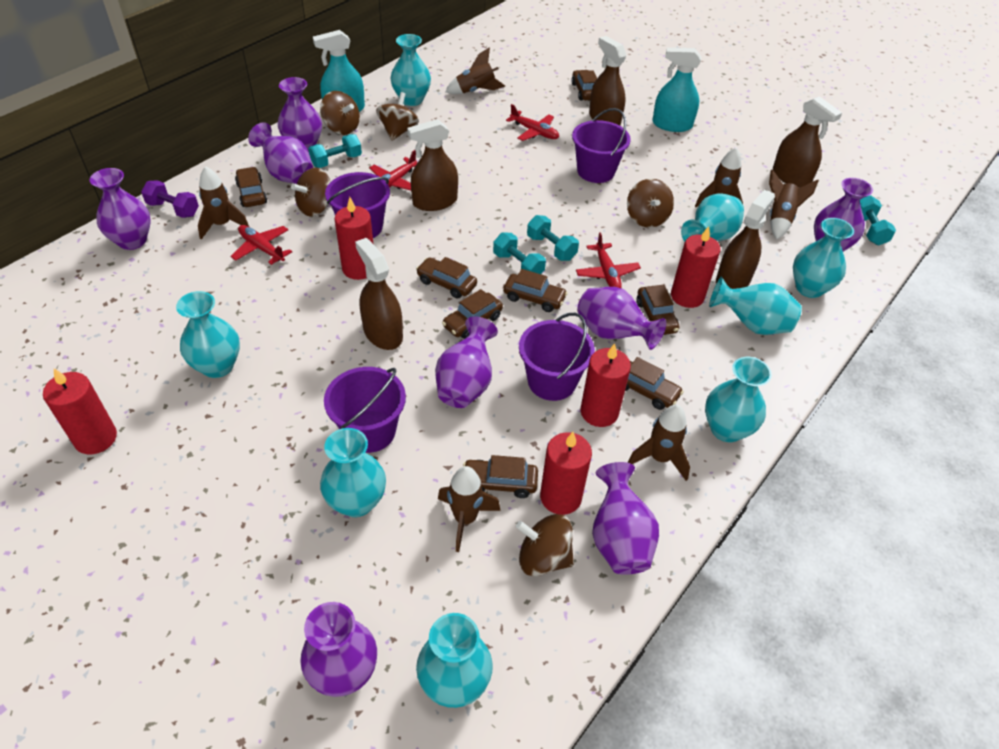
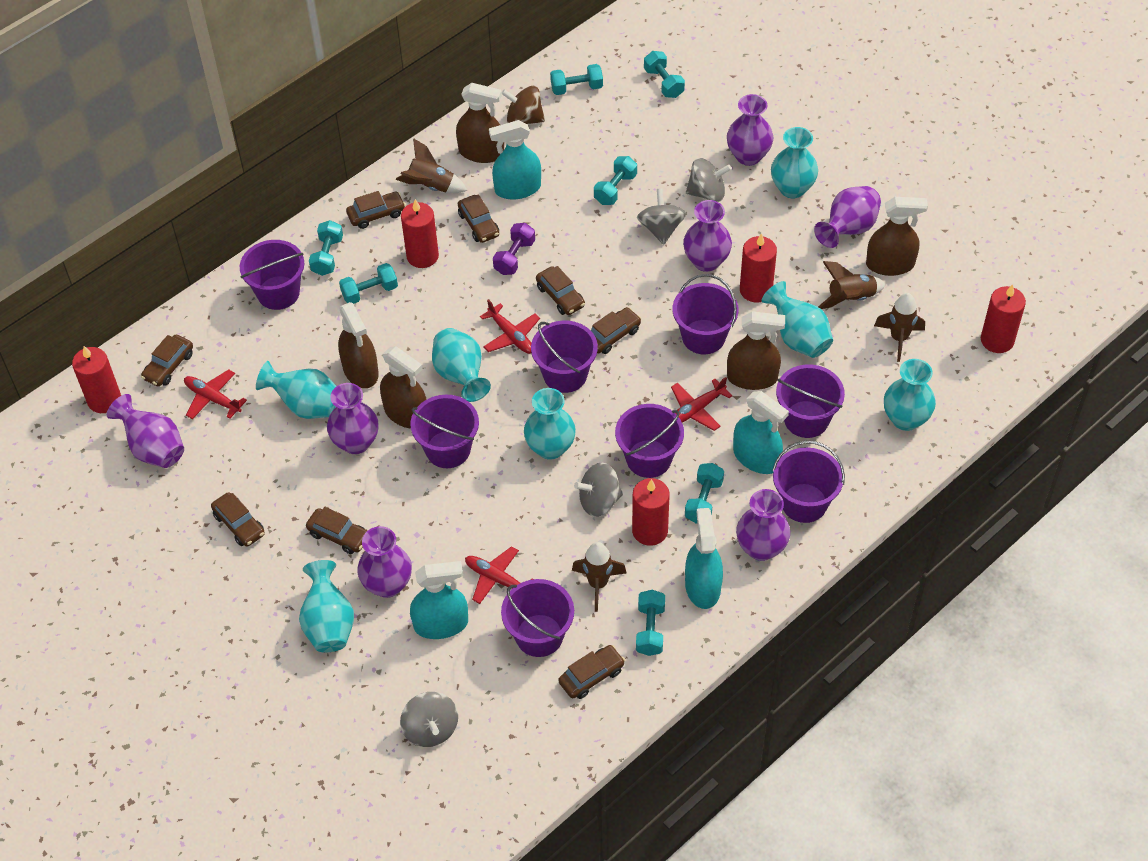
brown rocket: 6 -> 4
brown spinning top: 5 -> 1
grey spinning top: 0 -> 4
purple bucket: 4 -> 8
purple vase: 8 -> 7
turquoise dumbbell: 4 -> 7
turquoise spray bottle: 2 -> 4
turquoise vase: 8 -> 7

